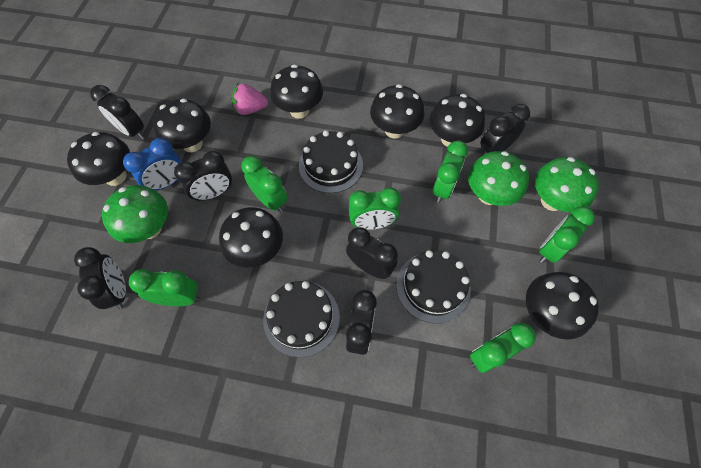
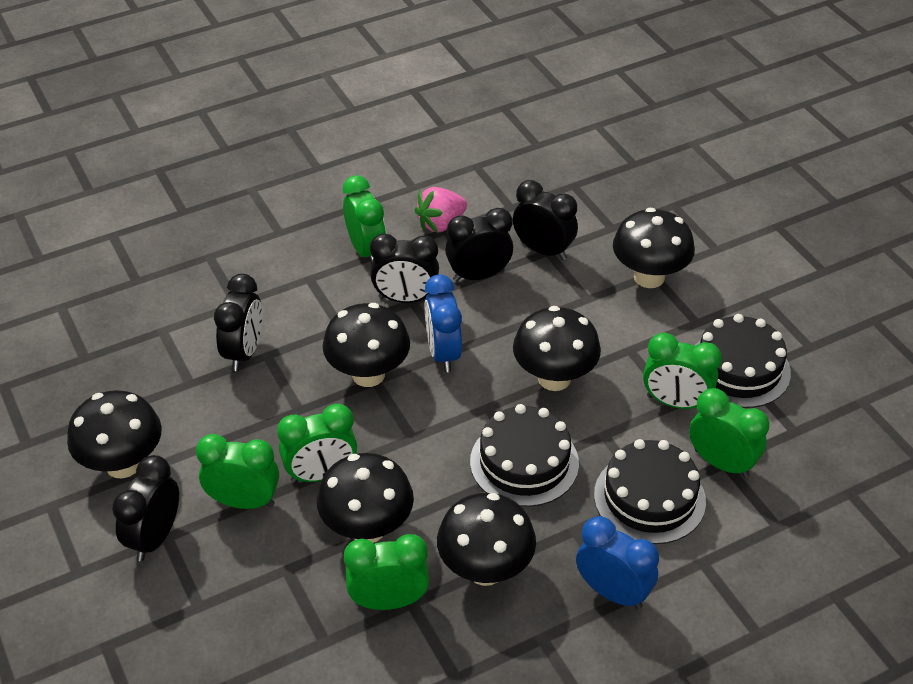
black clock: 6 -> 5
black mushroom: 7 -> 6
blue clock: 1 -> 2
green mushroom: 3 -> 0

